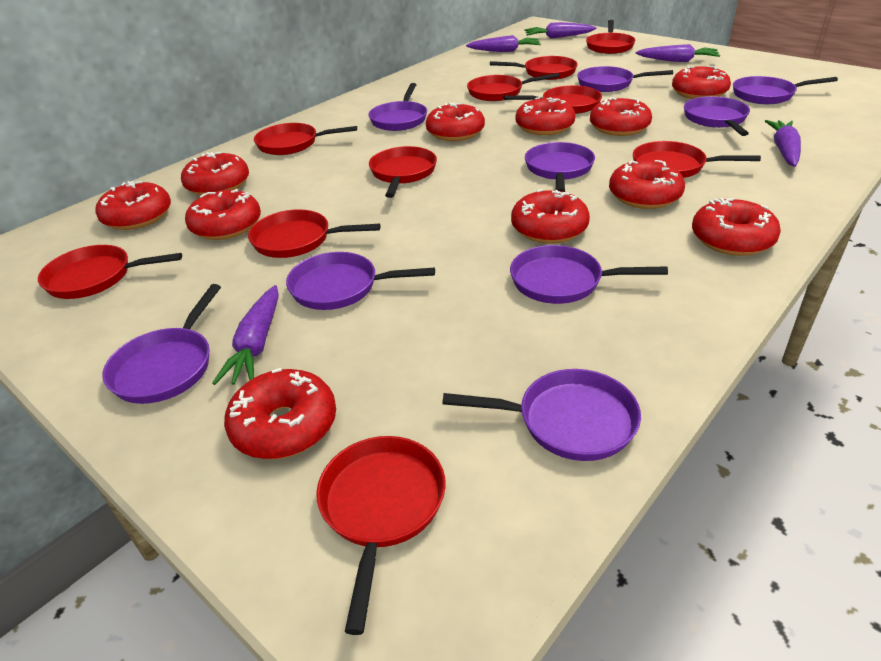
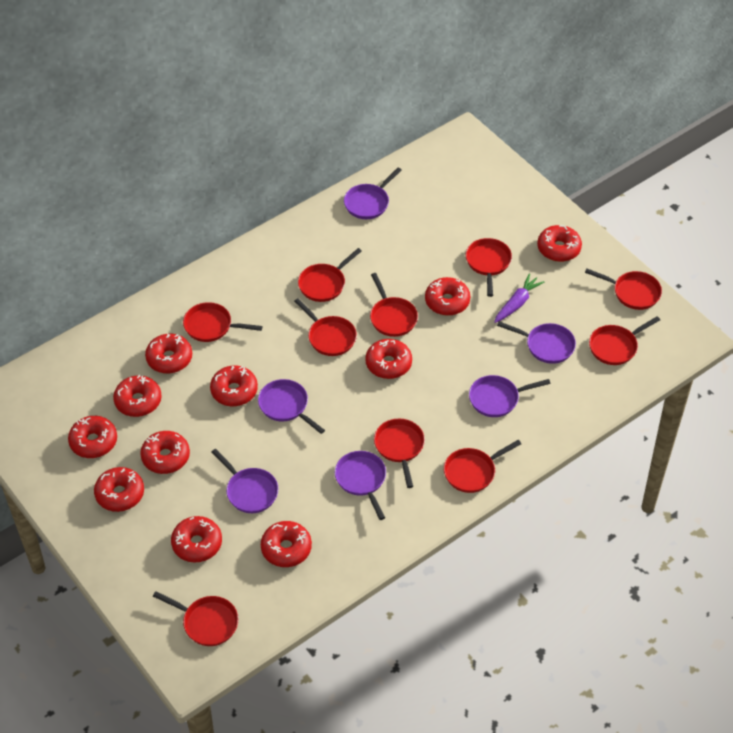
purple carrot: 5 -> 1
purple pan: 9 -> 6

